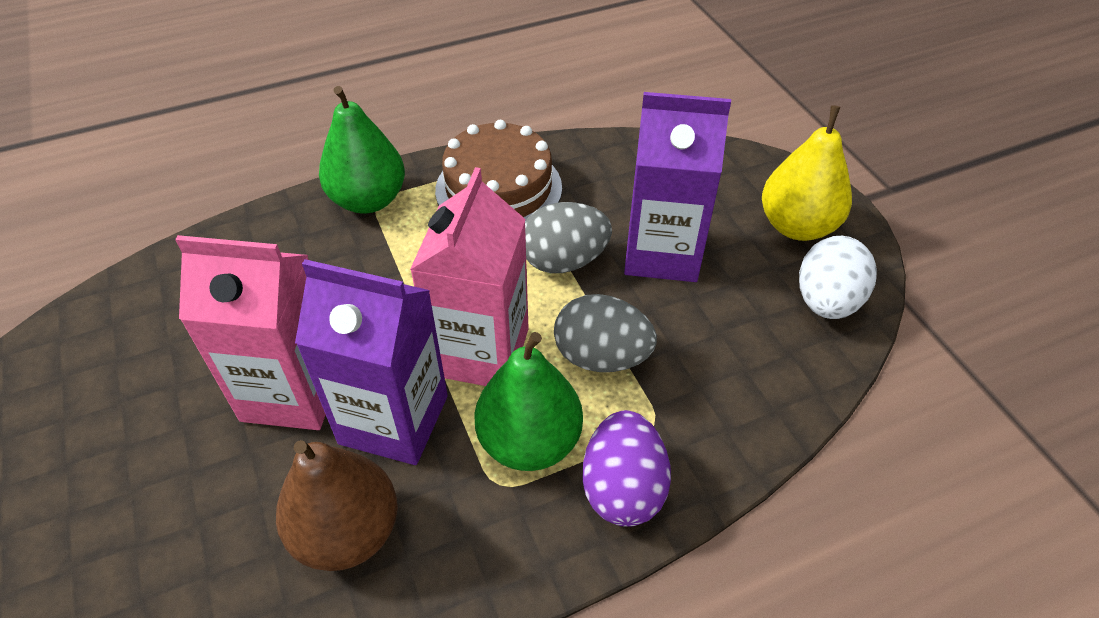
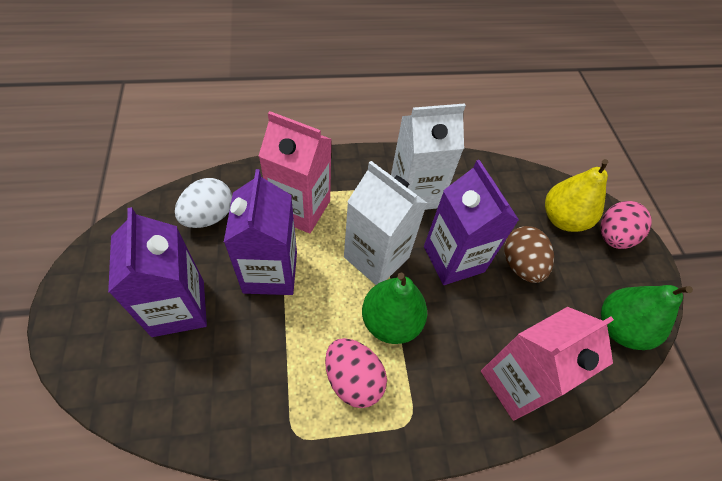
brown cake: 1 -> 0
brown egg: 0 -> 1
brown pear: 1 -> 0
grey egg: 2 -> 0
pink egg: 0 -> 2
purple carton: 2 -> 3
purple egg: 1 -> 0
white carton: 0 -> 2

